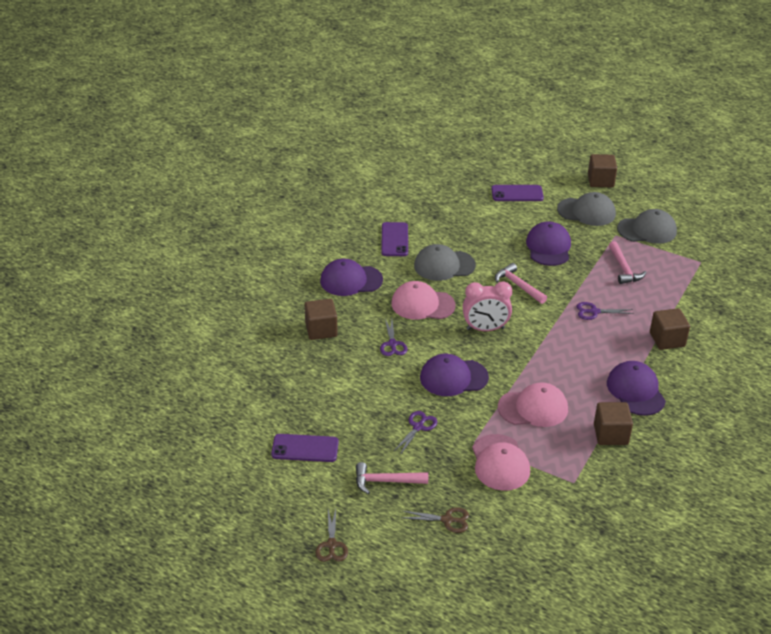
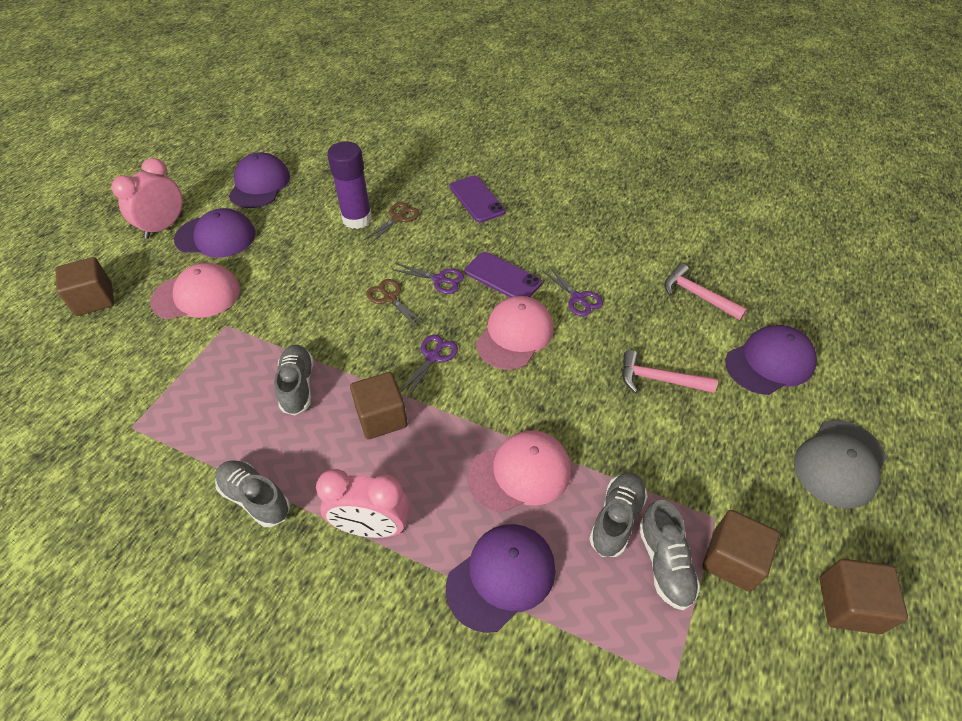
grey cap: 3 -> 1
grey shoe: 0 -> 4
pink clock: 1 -> 2
pink hammer: 3 -> 2
purple glue stick: 0 -> 1
purple phone: 3 -> 2

